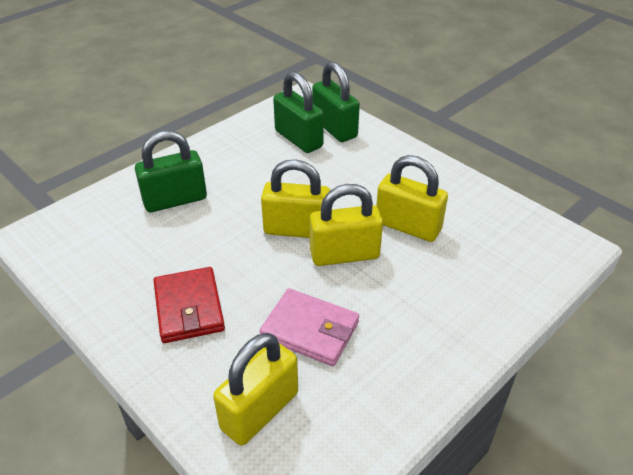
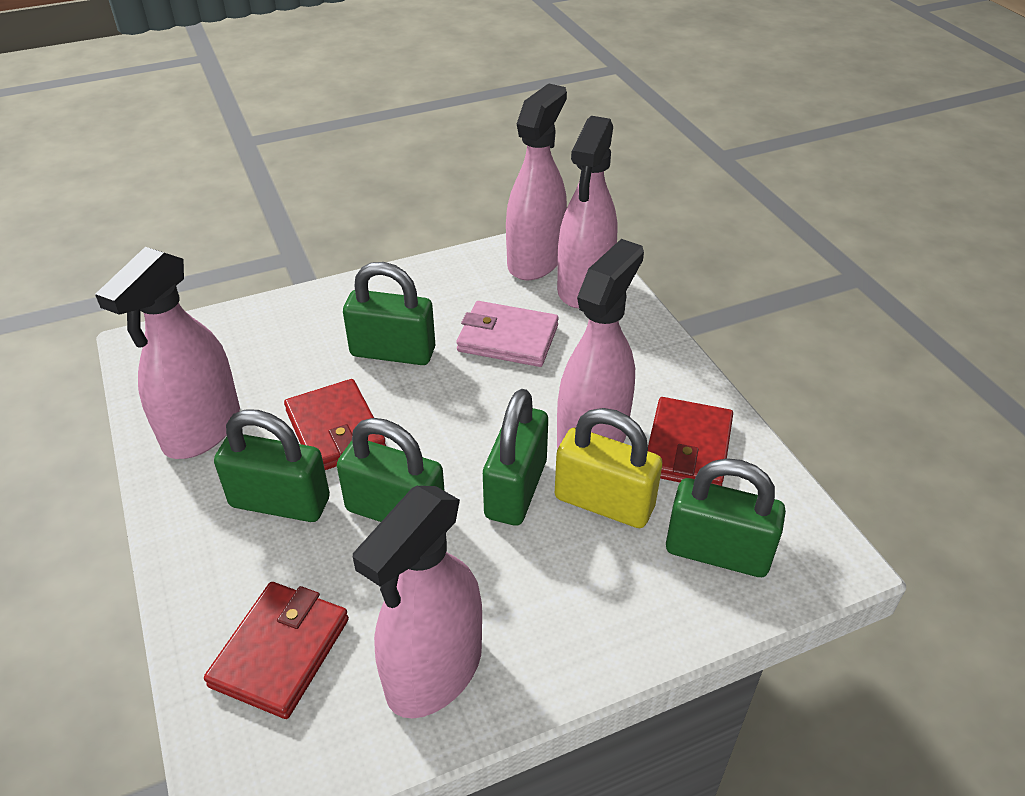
green padlock: 3 -> 5
pink spray bottle: 0 -> 5
red wallet: 1 -> 3
yellow padlock: 4 -> 1

